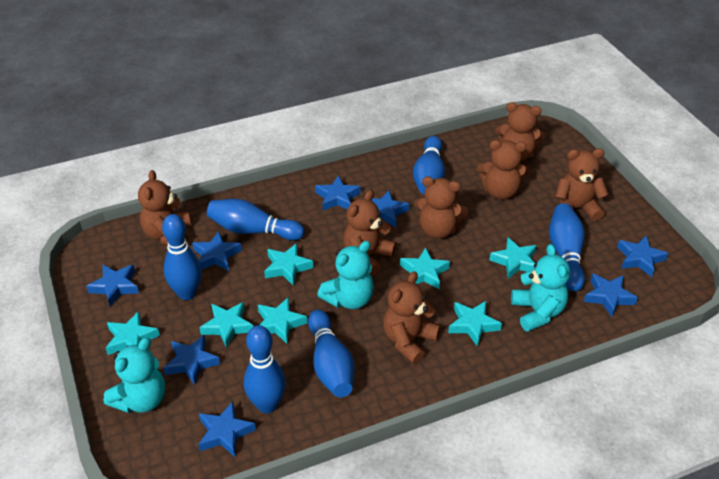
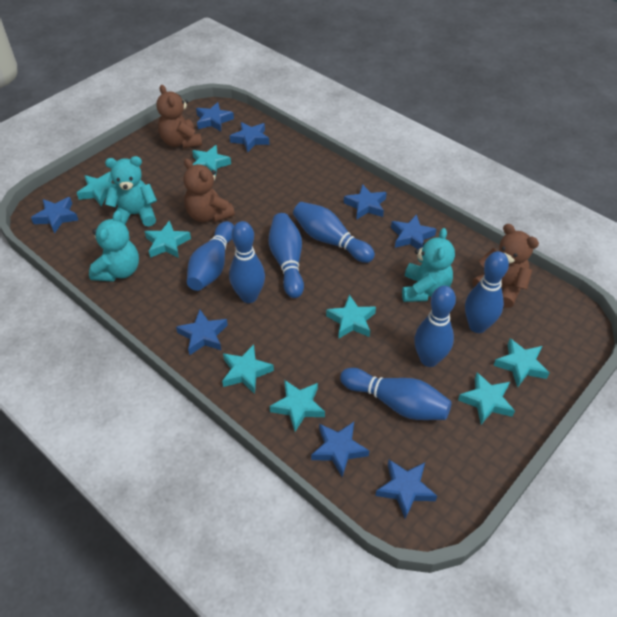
blue bowling pin: 6 -> 7
brown teddy bear: 7 -> 3
turquoise star: 7 -> 8

